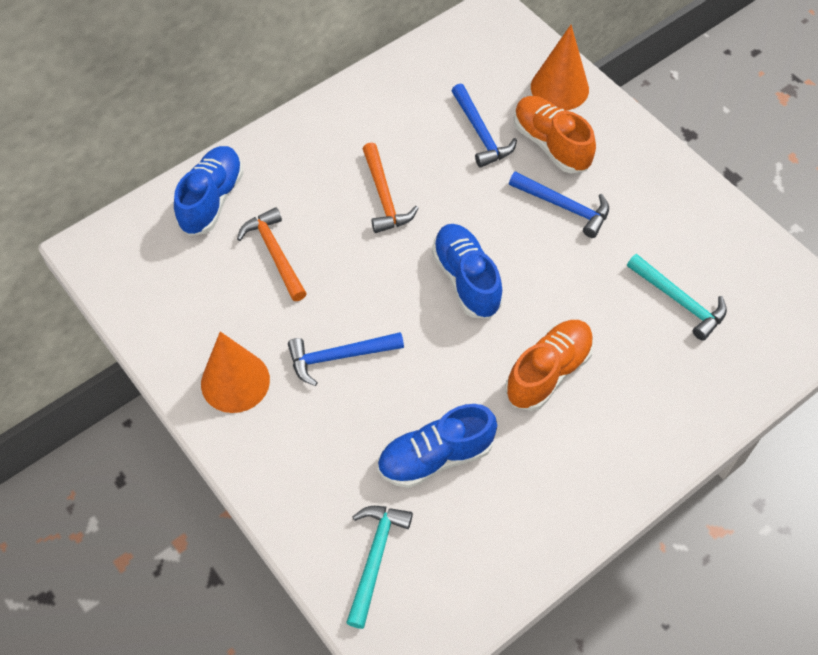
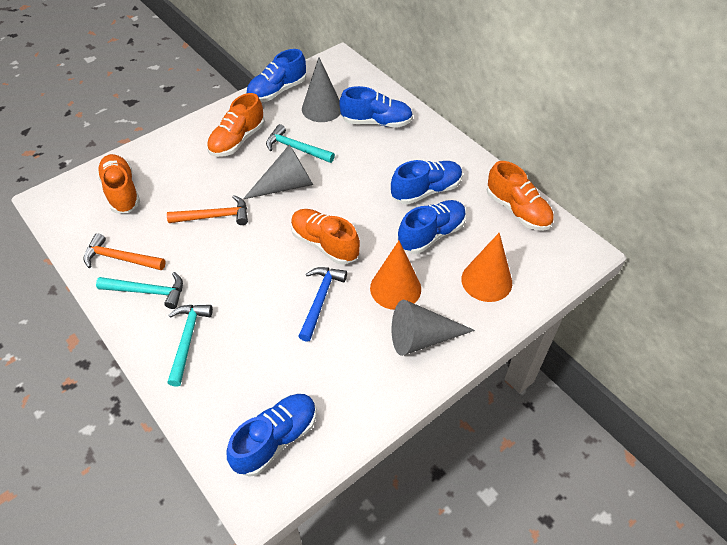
blue hammer: 3 -> 1
blue shoe: 3 -> 5
grey cone: 0 -> 3
orange shoe: 2 -> 4
turquoise hammer: 2 -> 3

